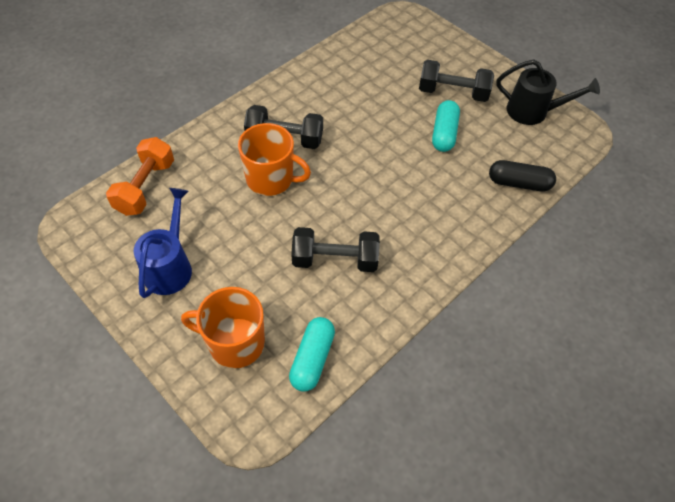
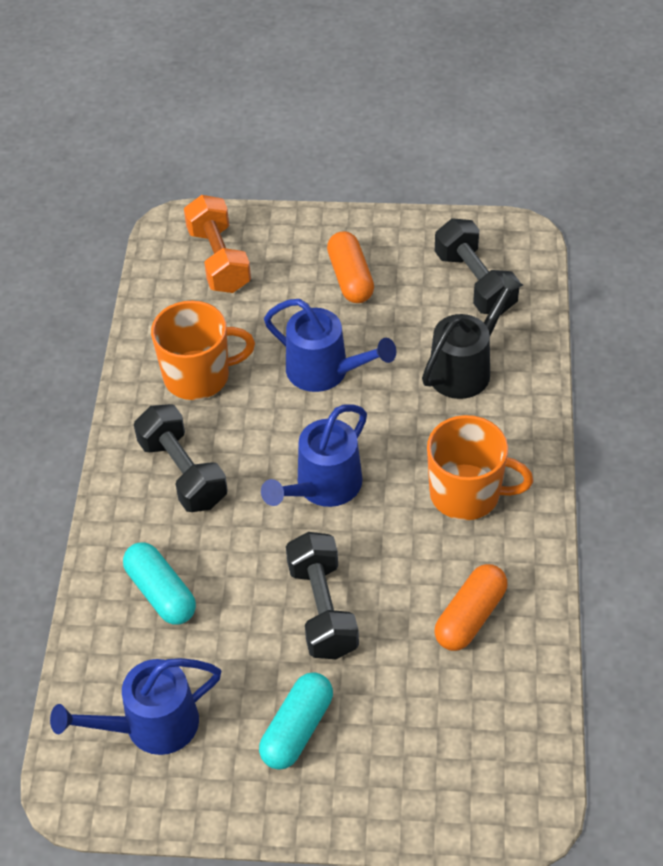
black capsule: 1 -> 0
blue watering can: 1 -> 3
orange capsule: 0 -> 2

